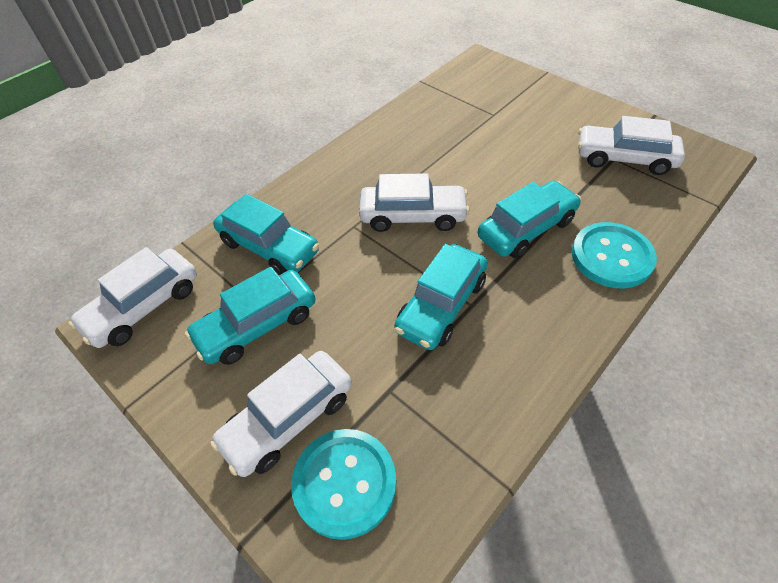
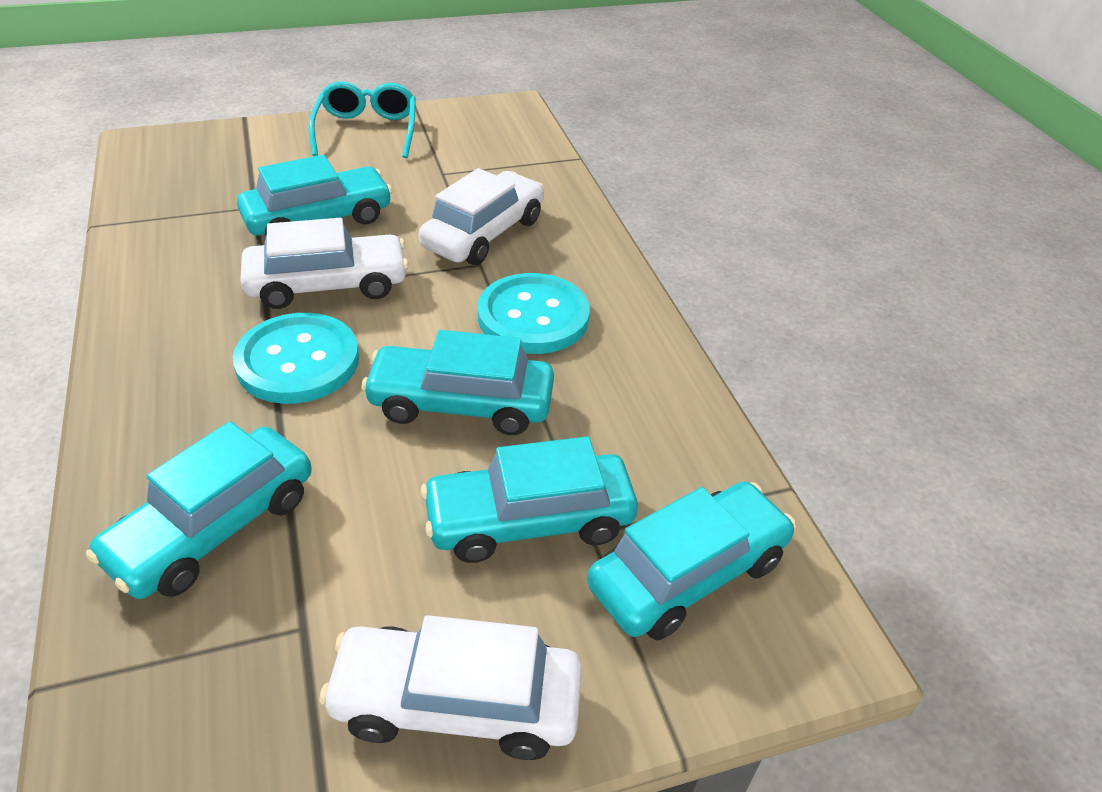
turquoise car: 4 -> 5
turquoise glasses: 0 -> 1
white car: 4 -> 3

